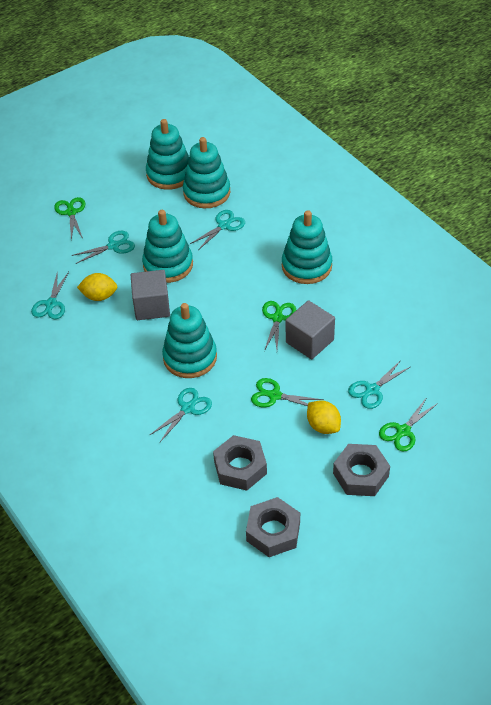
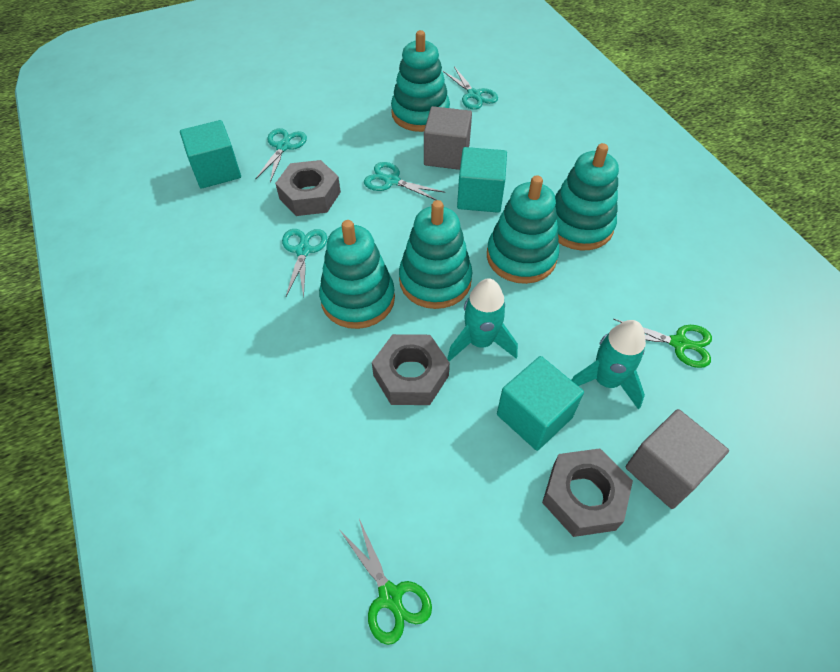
green scissors: 4 -> 2
turquoise cube: 0 -> 3
turquoise rocket: 0 -> 2
turquoise scissors: 5 -> 4
yellow lemon: 2 -> 0

